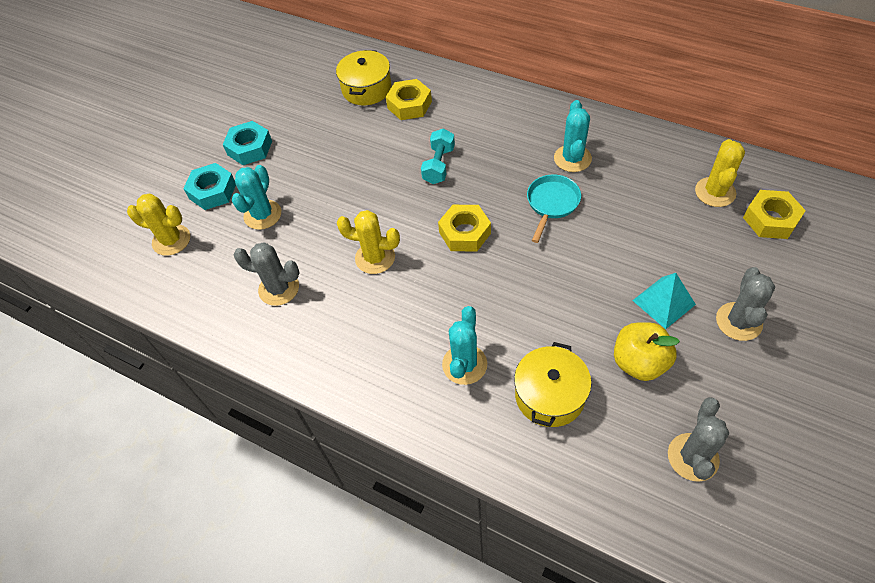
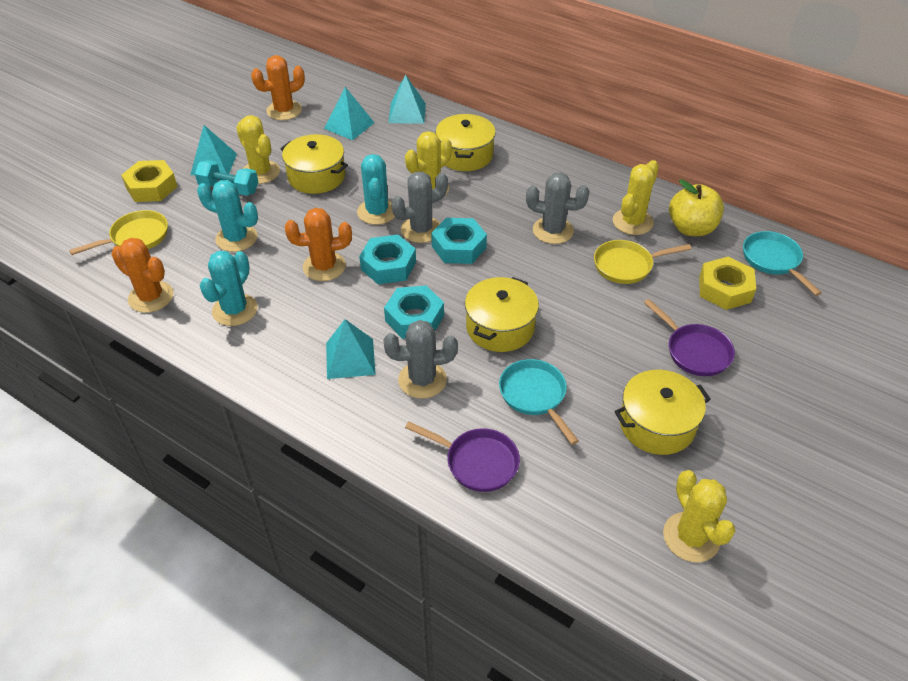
orange cactus: 0 -> 3
purple pan: 0 -> 2
turquoise nut: 2 -> 3
turquoise pan: 1 -> 2
turquoise pyramid: 1 -> 4
yellow cactus: 3 -> 4
yellow nut: 3 -> 2
yellow pan: 0 -> 2
yellow pot: 2 -> 4

